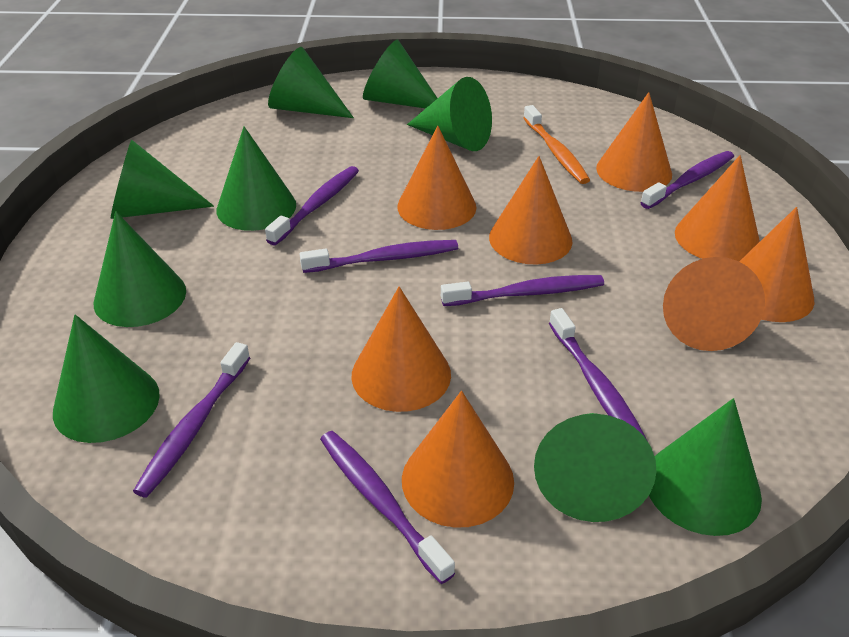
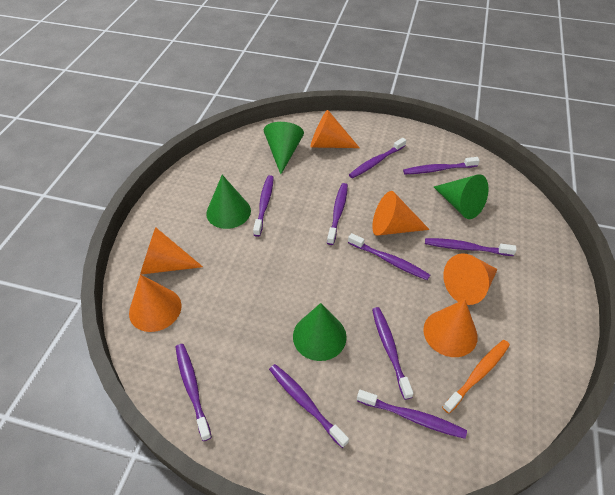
green cone: 9 -> 4
orange cone: 8 -> 6
purple toothbrush: 7 -> 10

